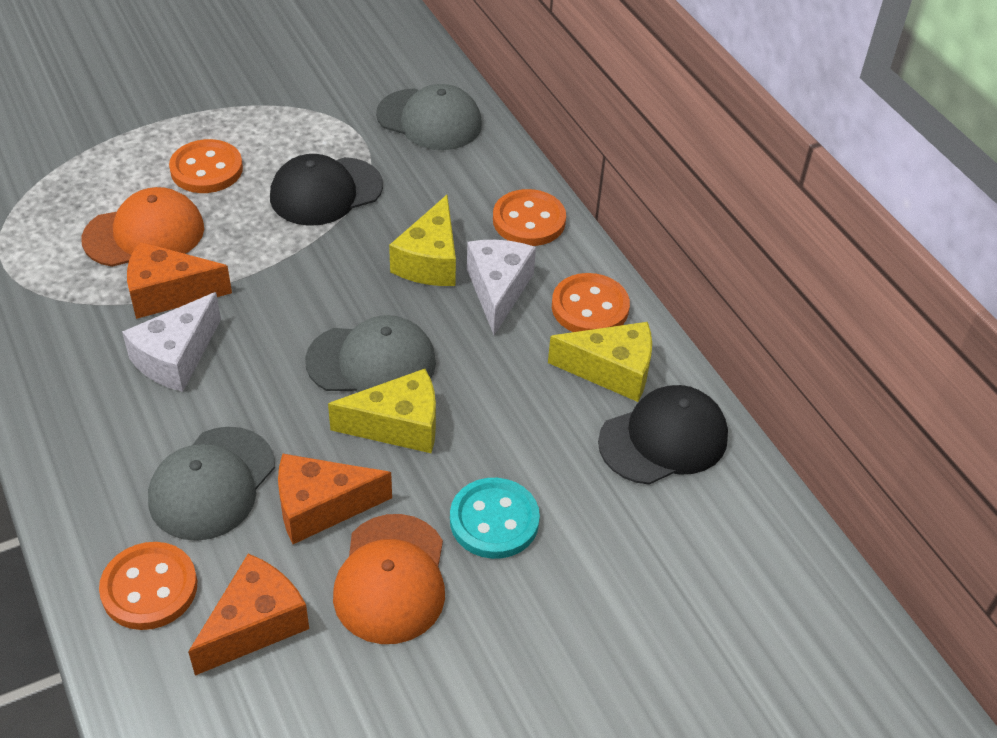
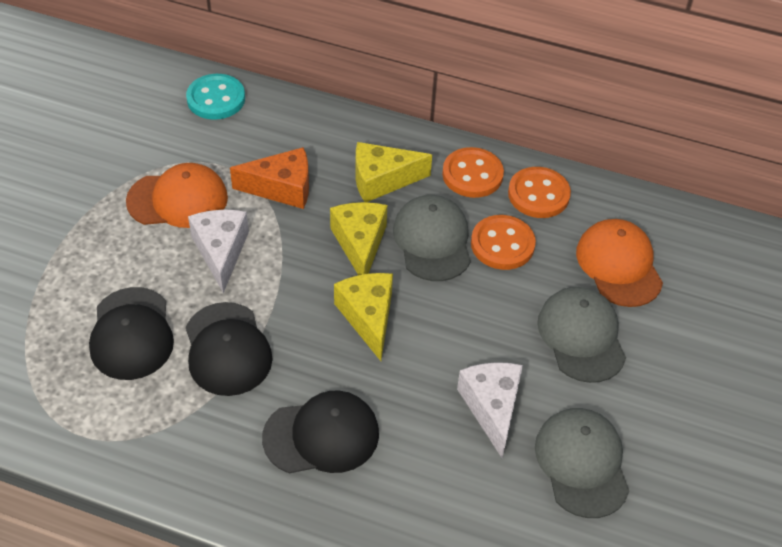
black cap: 2 -> 3
orange button: 4 -> 3
orange cheese: 3 -> 1

